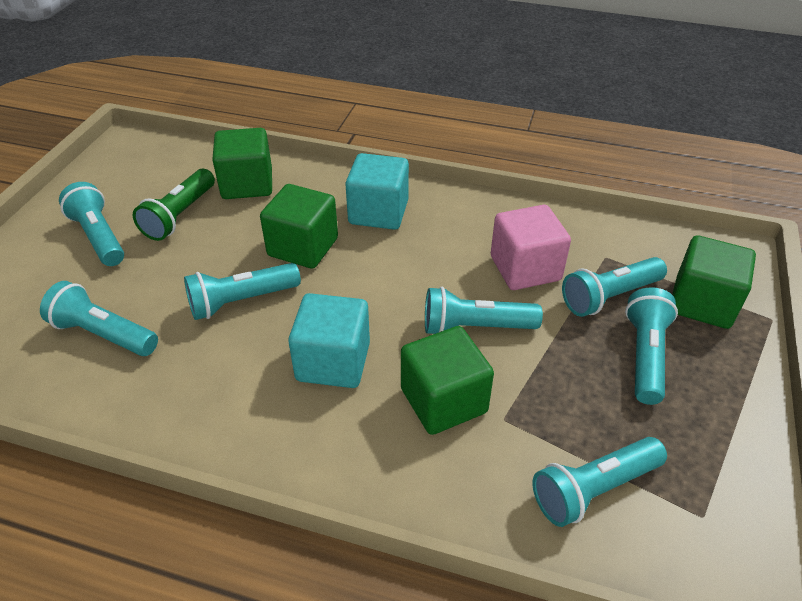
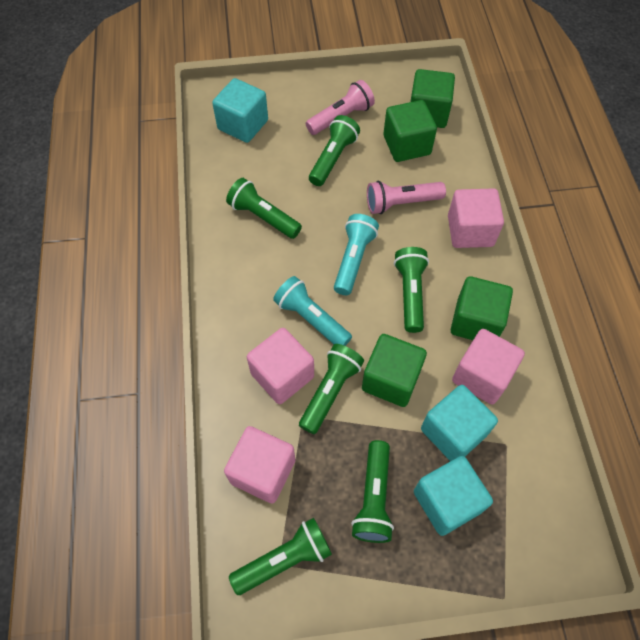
green flashlight: 1 -> 6
pink cube: 1 -> 4
pink flashlight: 0 -> 2
turquoise cube: 2 -> 3
turquoise flashlight: 7 -> 2

